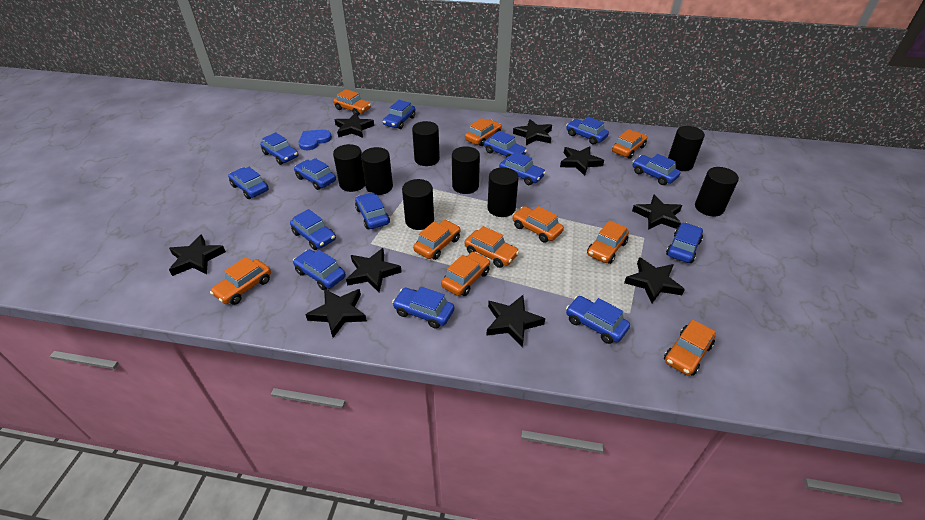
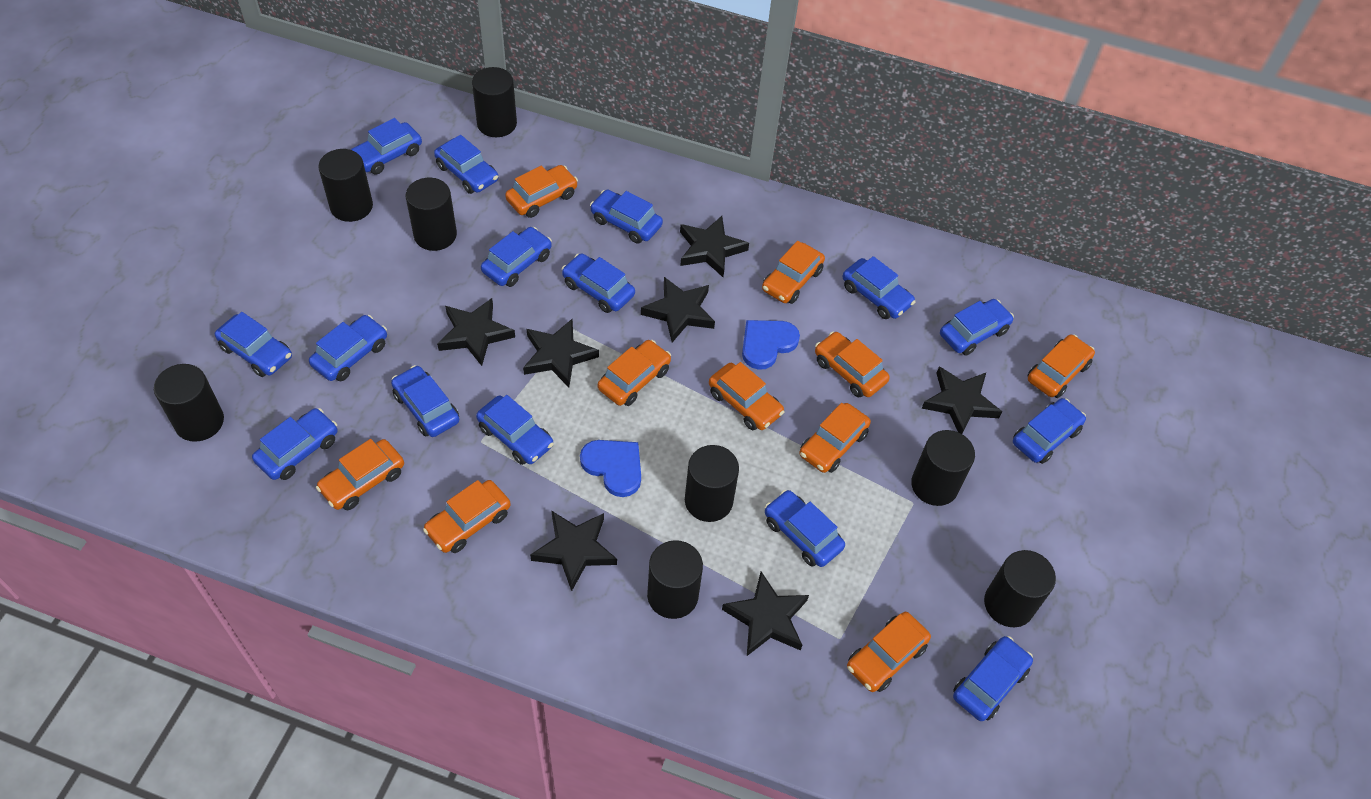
black star: 9 -> 7
blue car: 14 -> 15
blue heart: 1 -> 2

